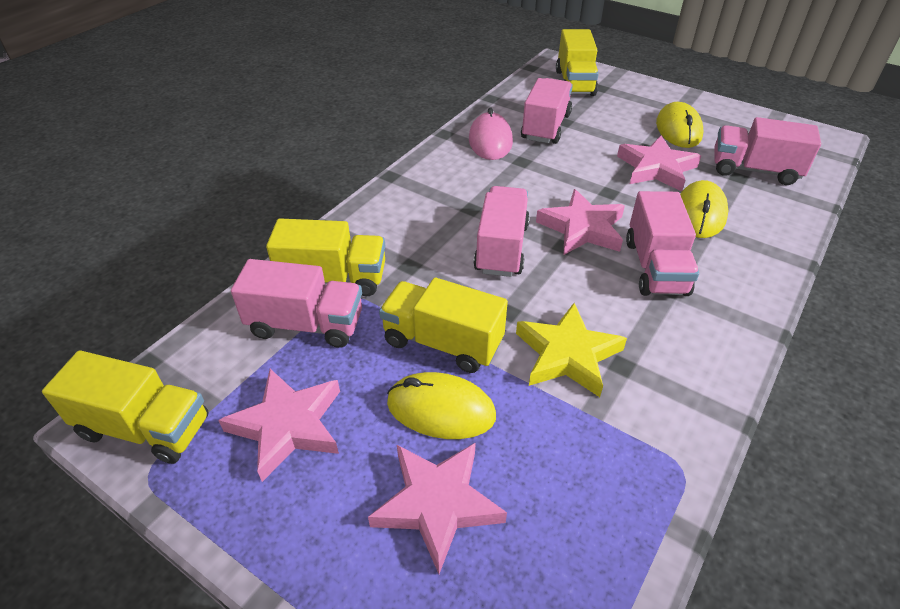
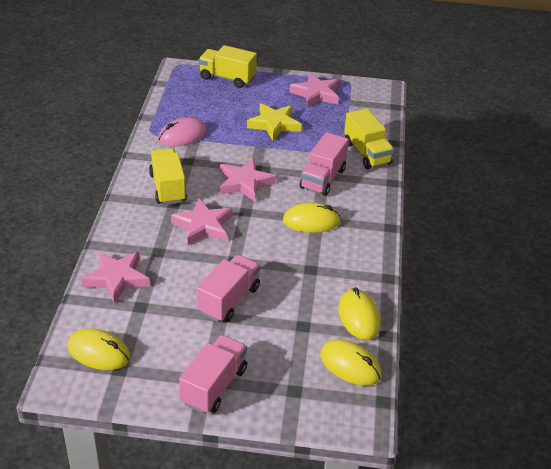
pink truck: 5 -> 3
yellow mouse: 3 -> 4
yellow truck: 4 -> 3

